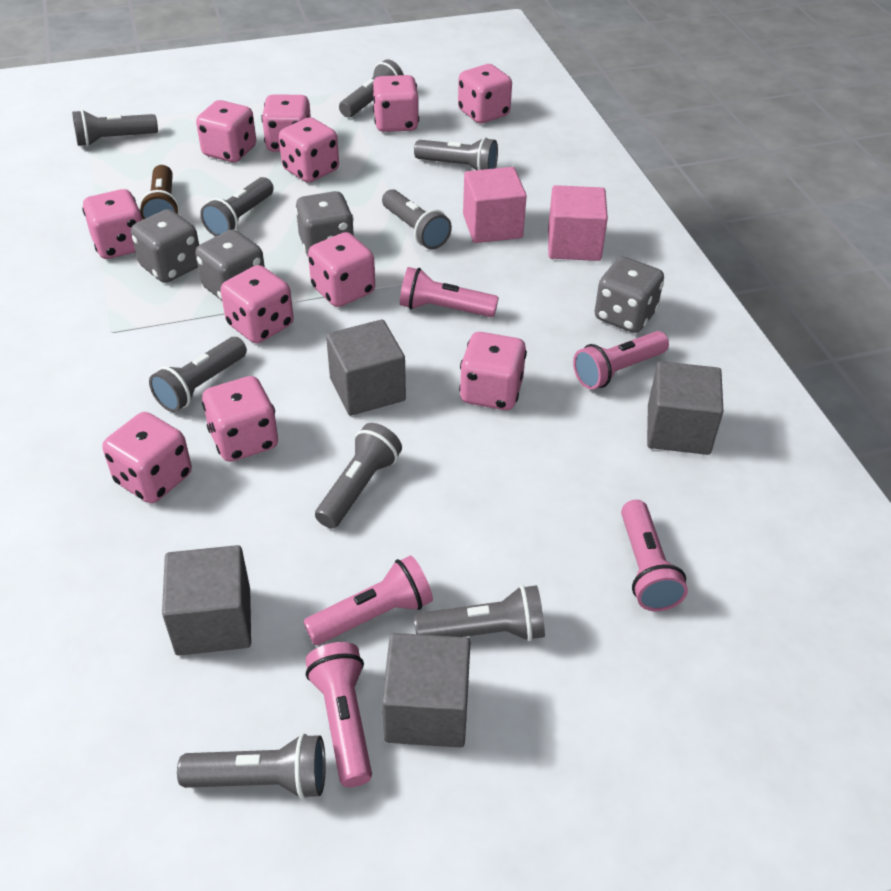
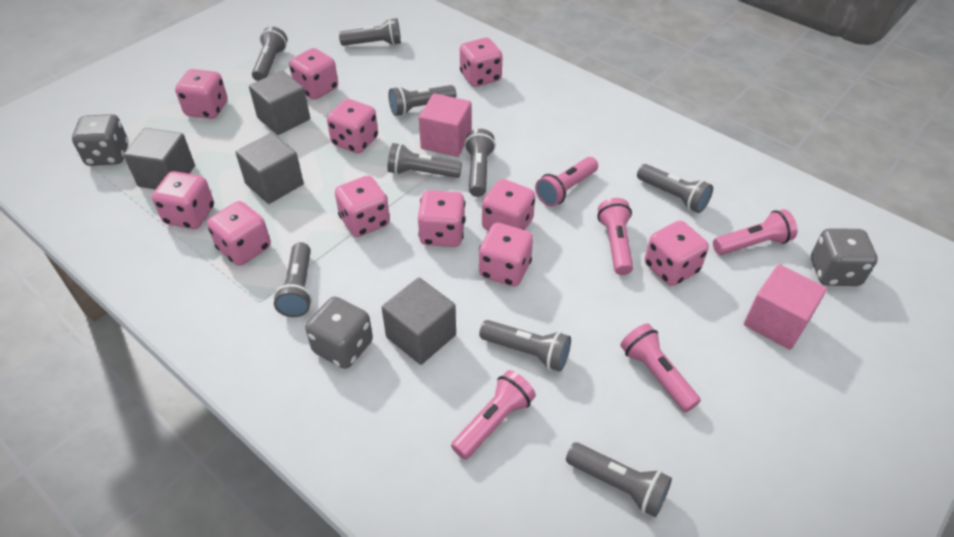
brown flashlight: 1 -> 0
grey dice: 4 -> 3

